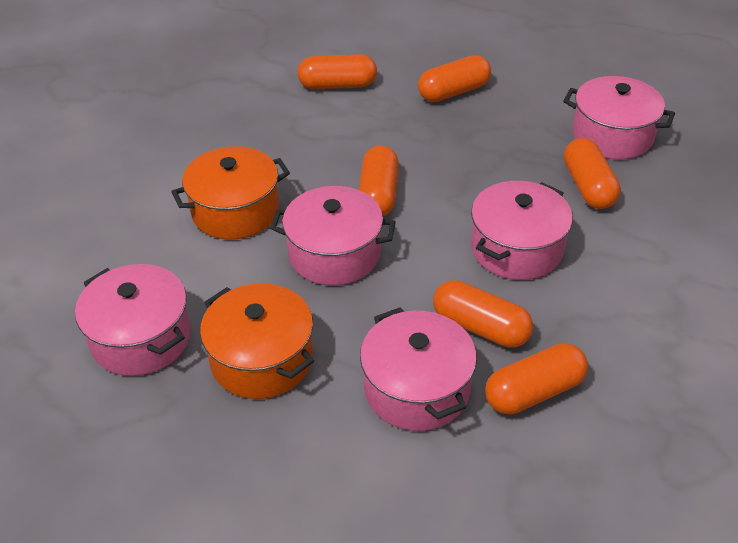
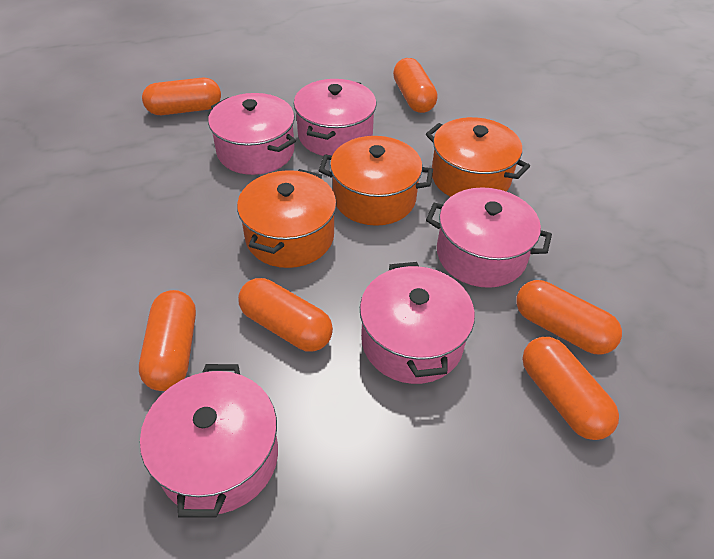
orange pot: 2 -> 3

